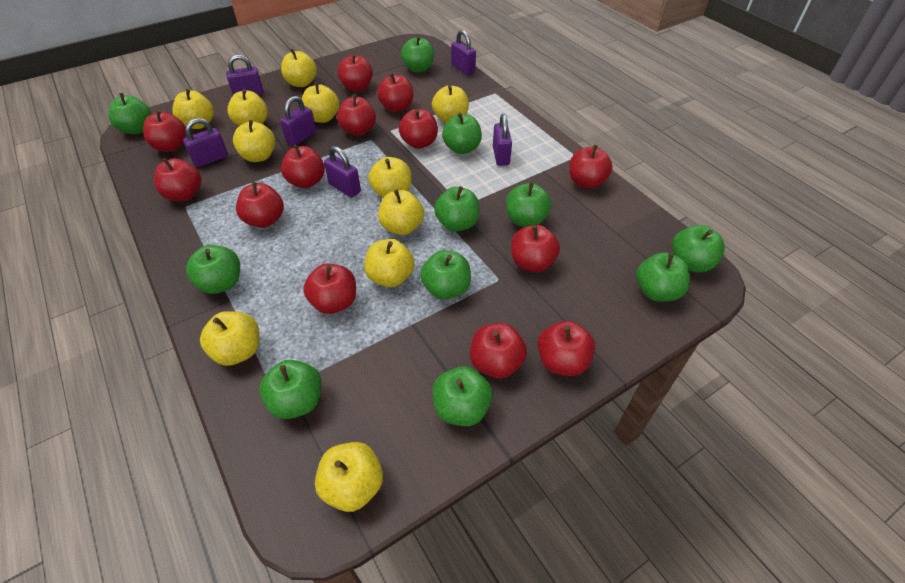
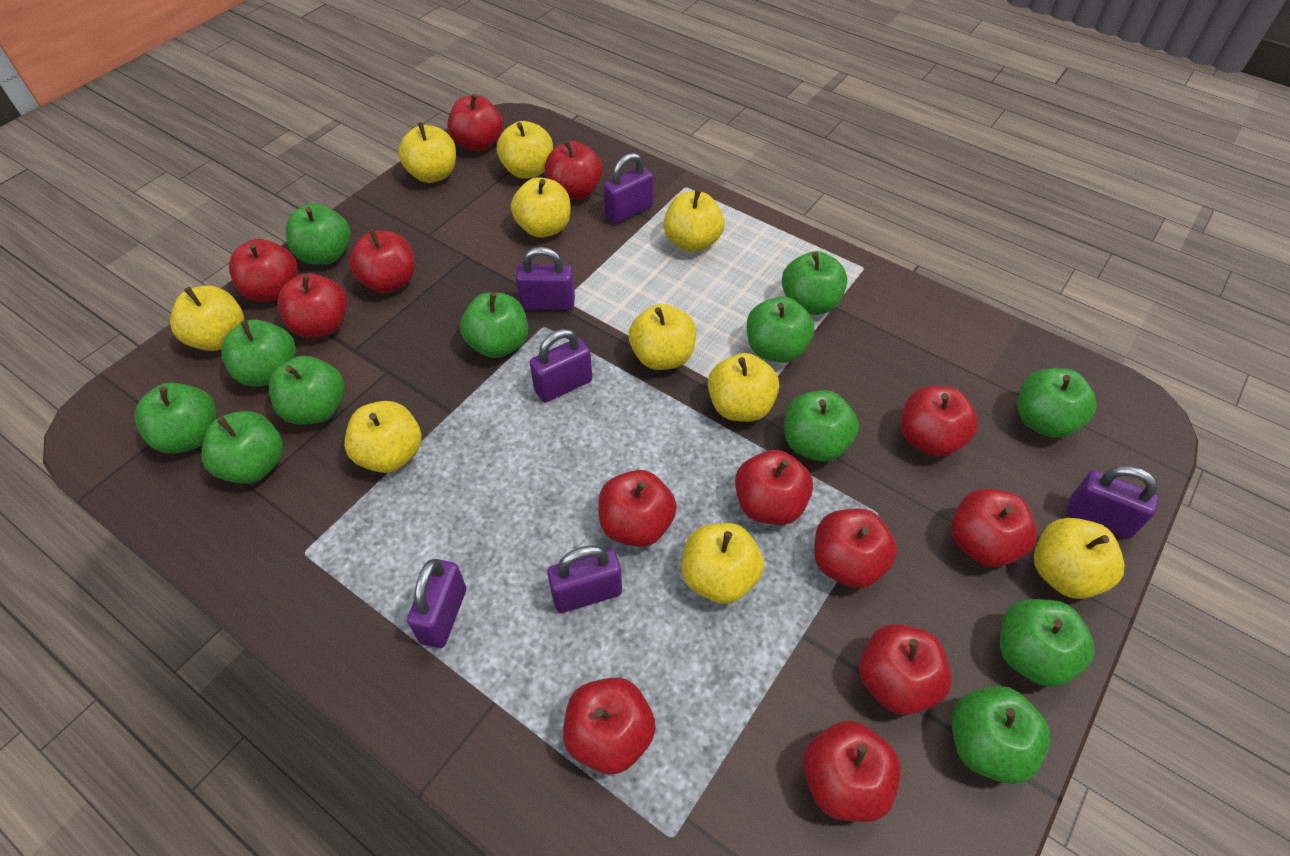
green apple: 11 -> 12
yellow apple: 11 -> 10

